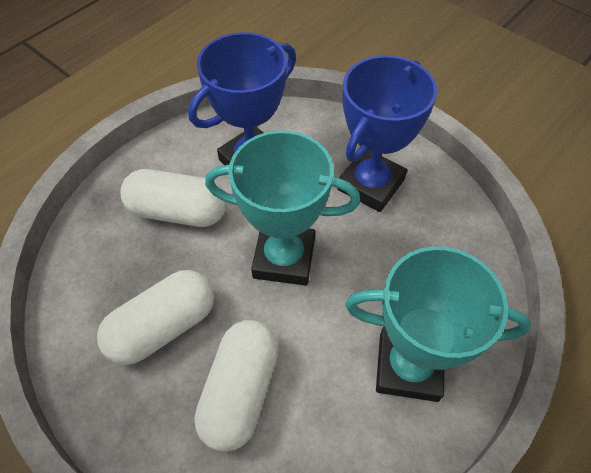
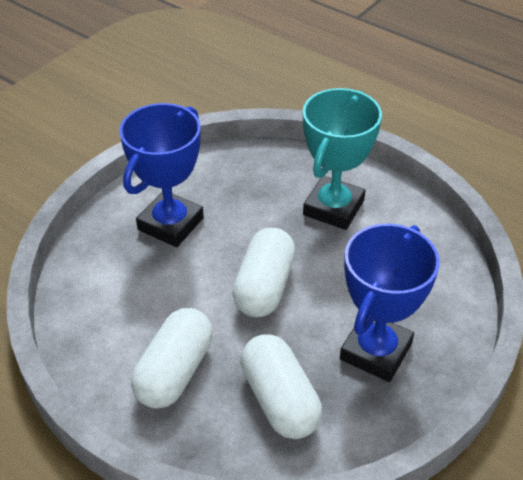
turquoise trophy: 2 -> 1

